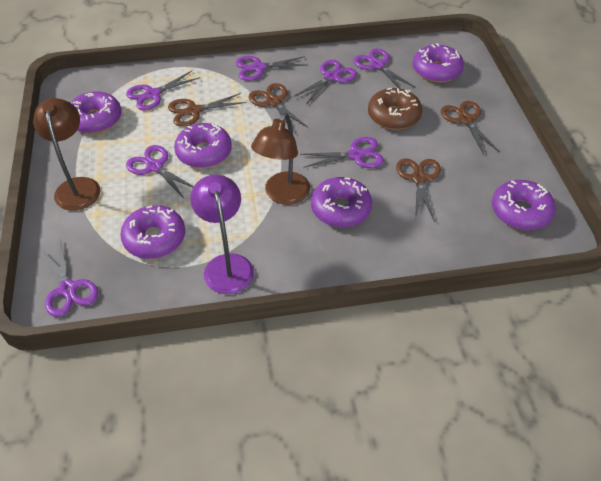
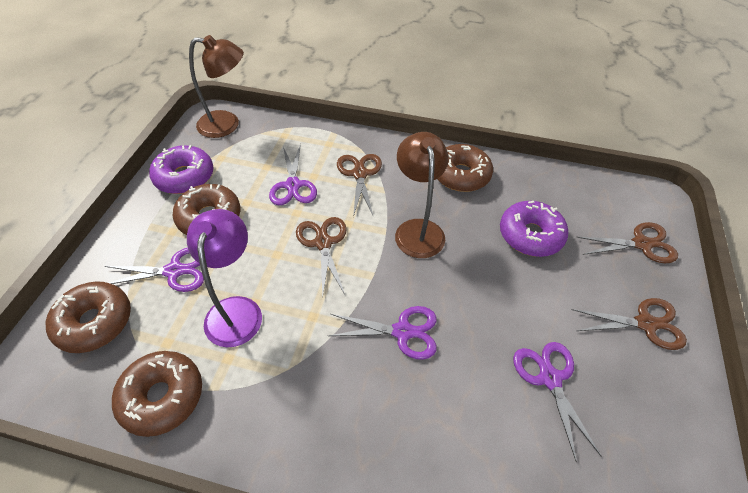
brown donut: 1 -> 4
purple donut: 6 -> 2
purple scissors: 7 -> 4

